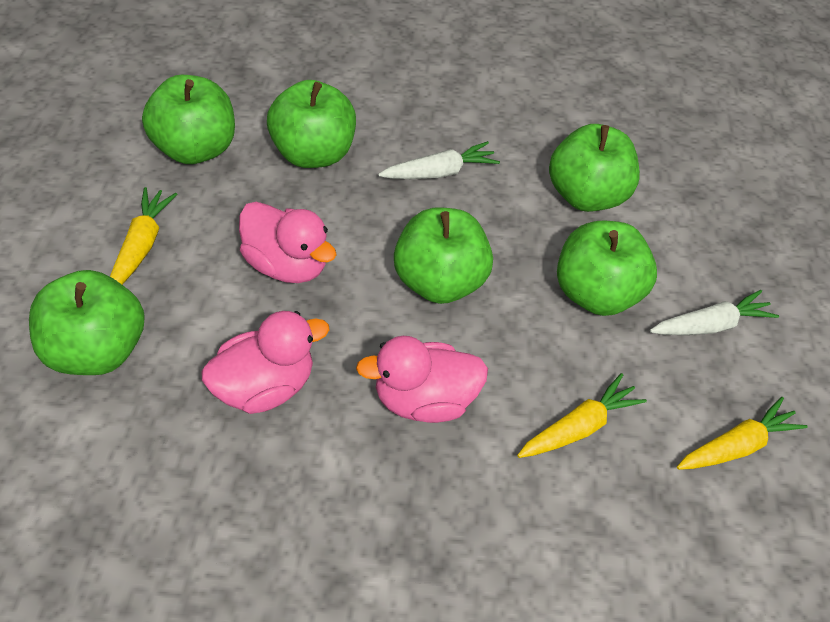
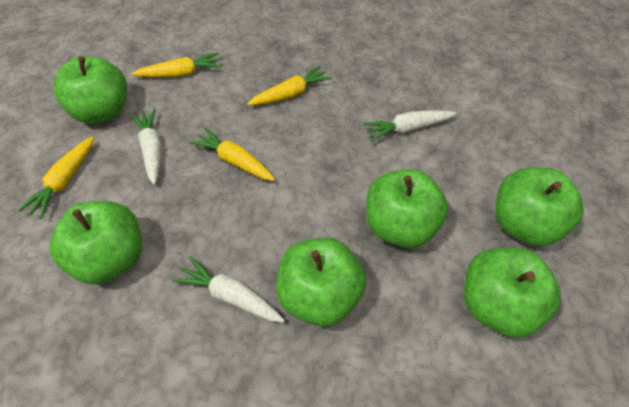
pink duck: 3 -> 0
white carrot: 2 -> 3
yellow carrot: 3 -> 4

